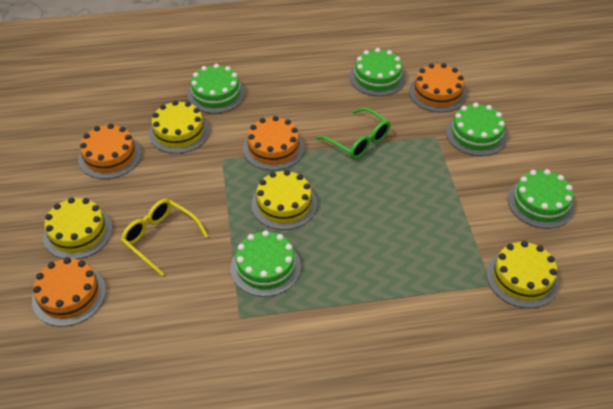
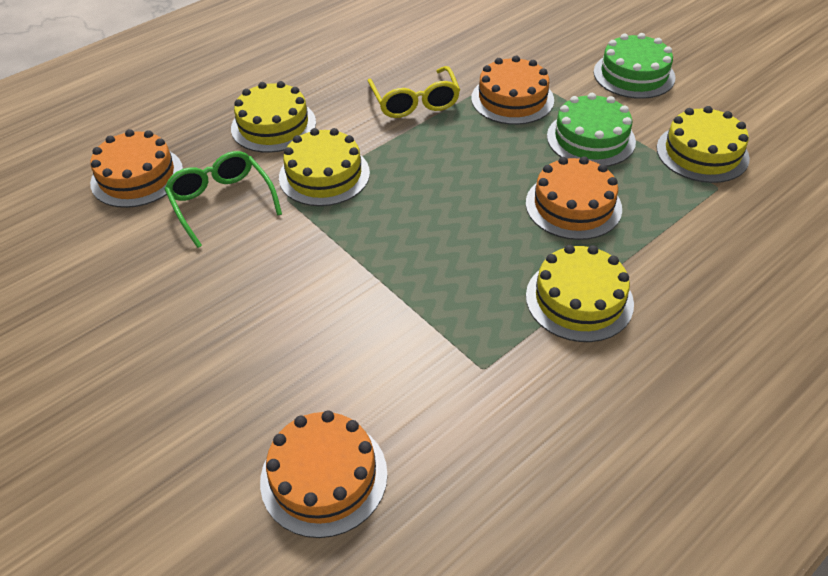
green cake: 5 -> 2

